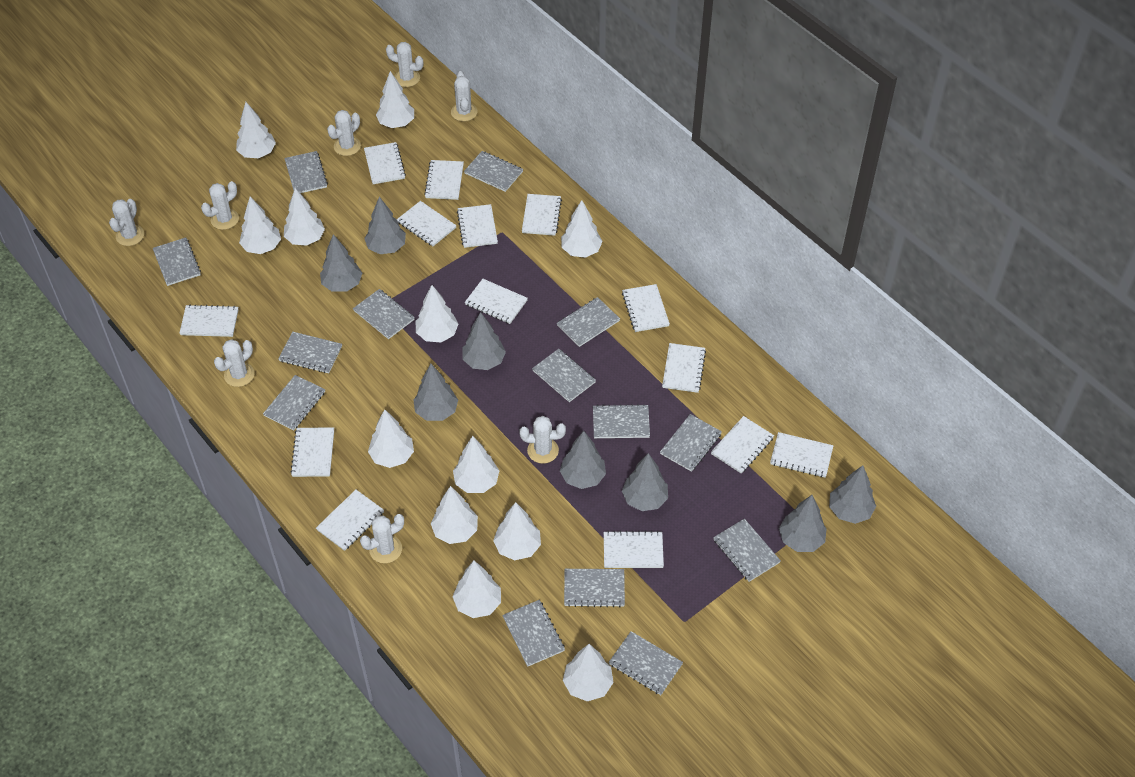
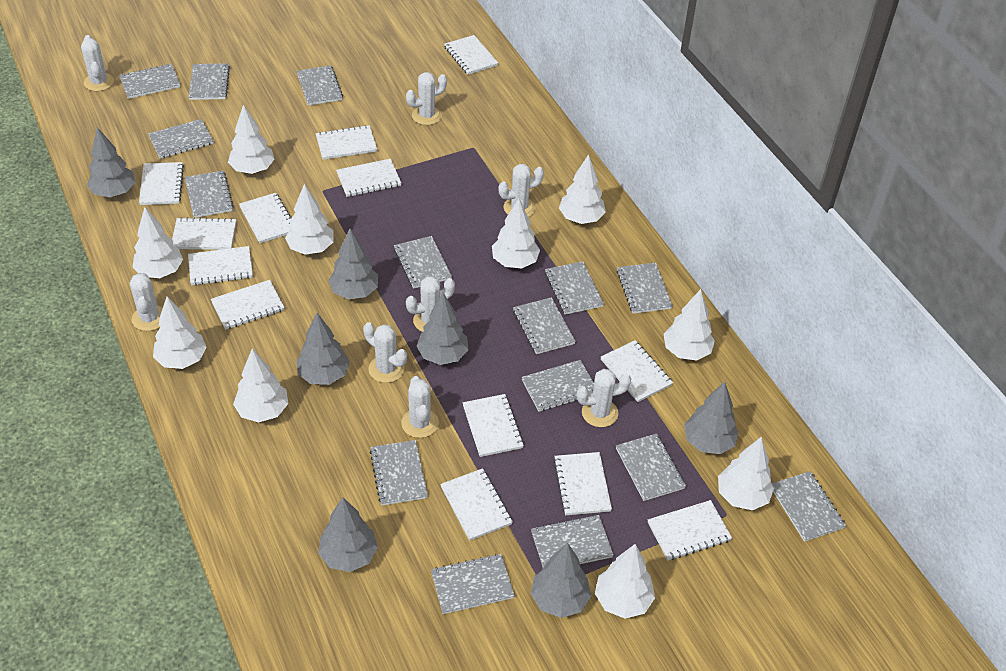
grey notebook: 14 -> 15
grey tree: 8 -> 7
white notebook: 14 -> 13
white tree: 12 -> 10

